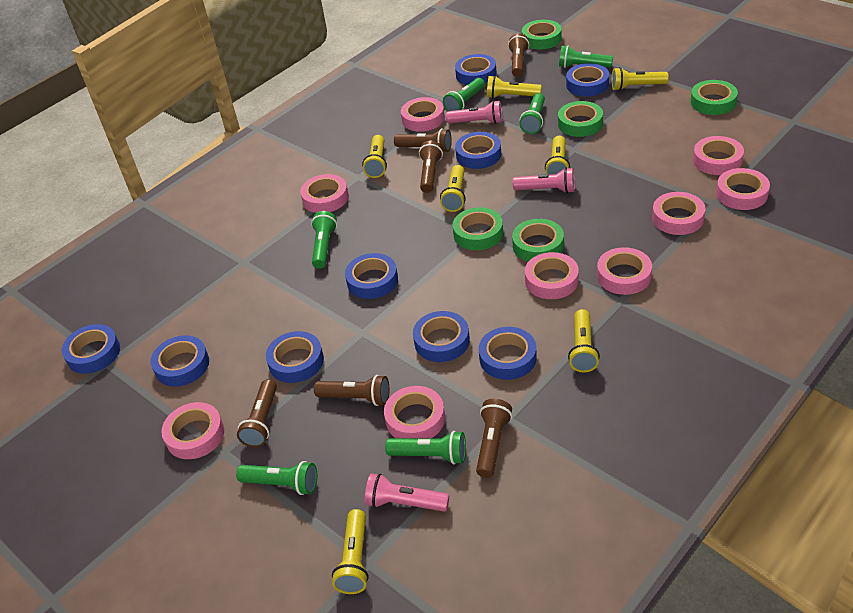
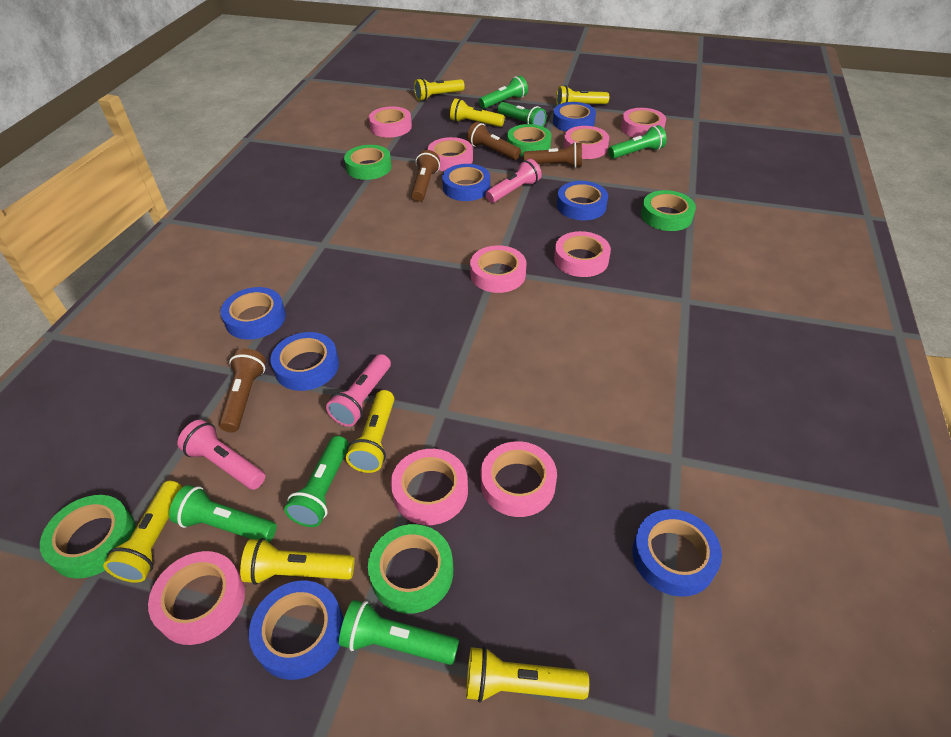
blue tape: 9 -> 7
brown flashlight: 6 -> 4

